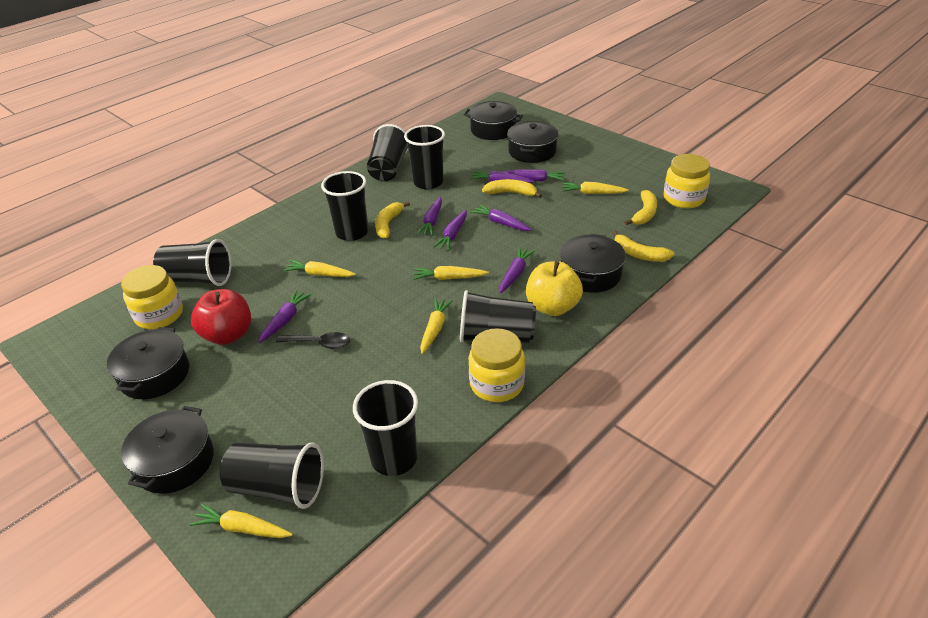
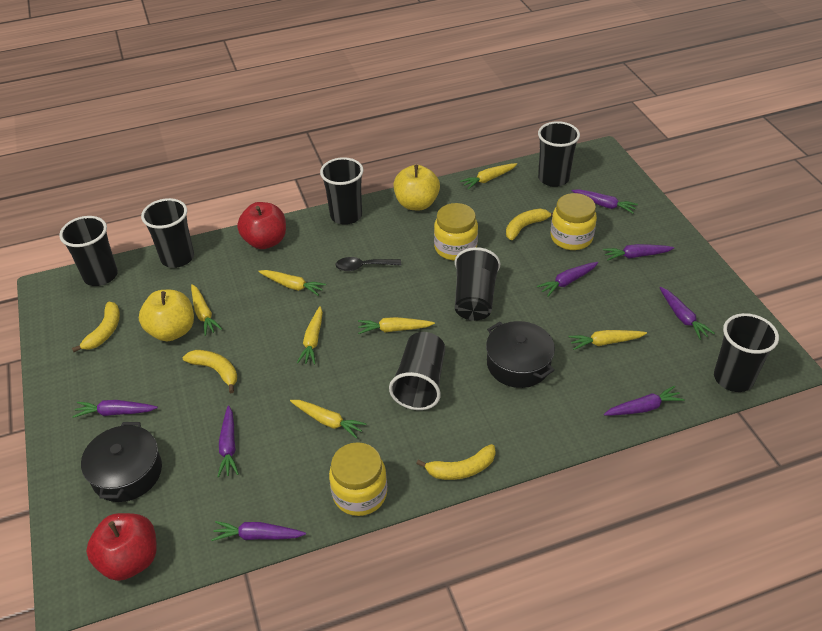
black pot: 5 -> 2
purple carrot: 7 -> 8
red apple: 1 -> 2
yellow apple: 1 -> 2
yellow carrot: 5 -> 7

